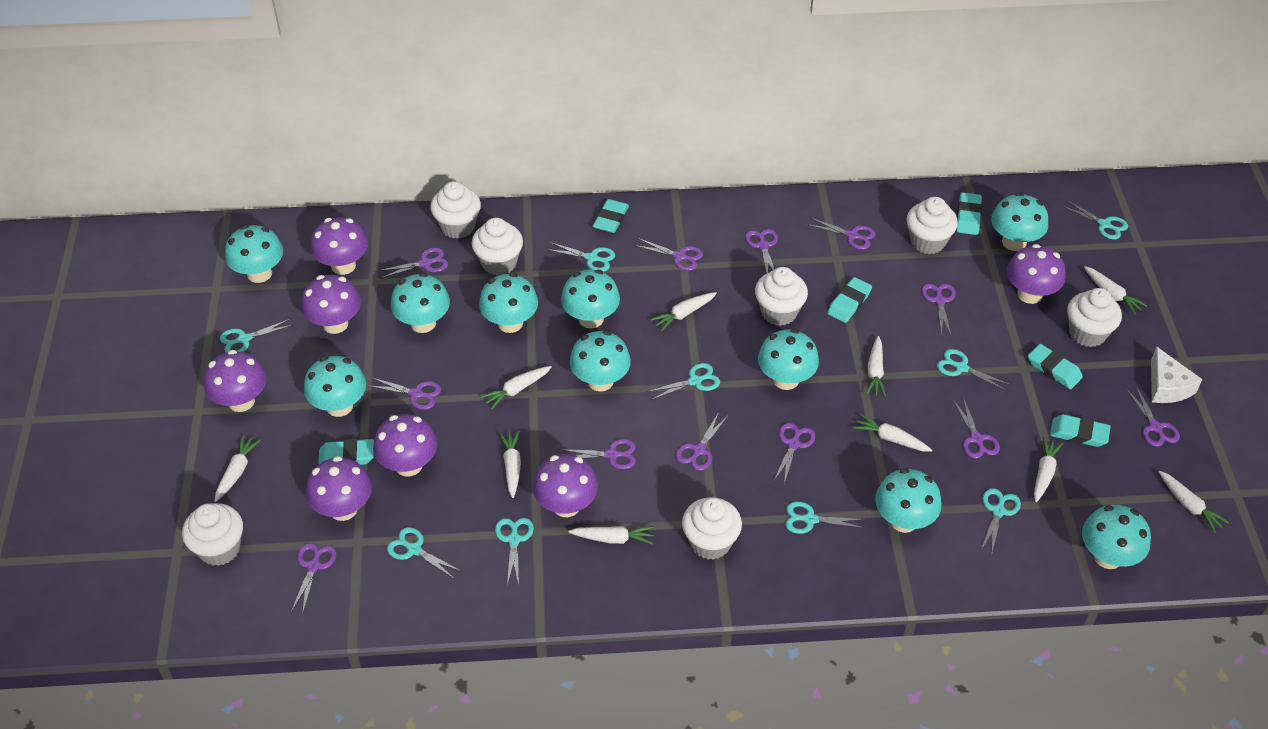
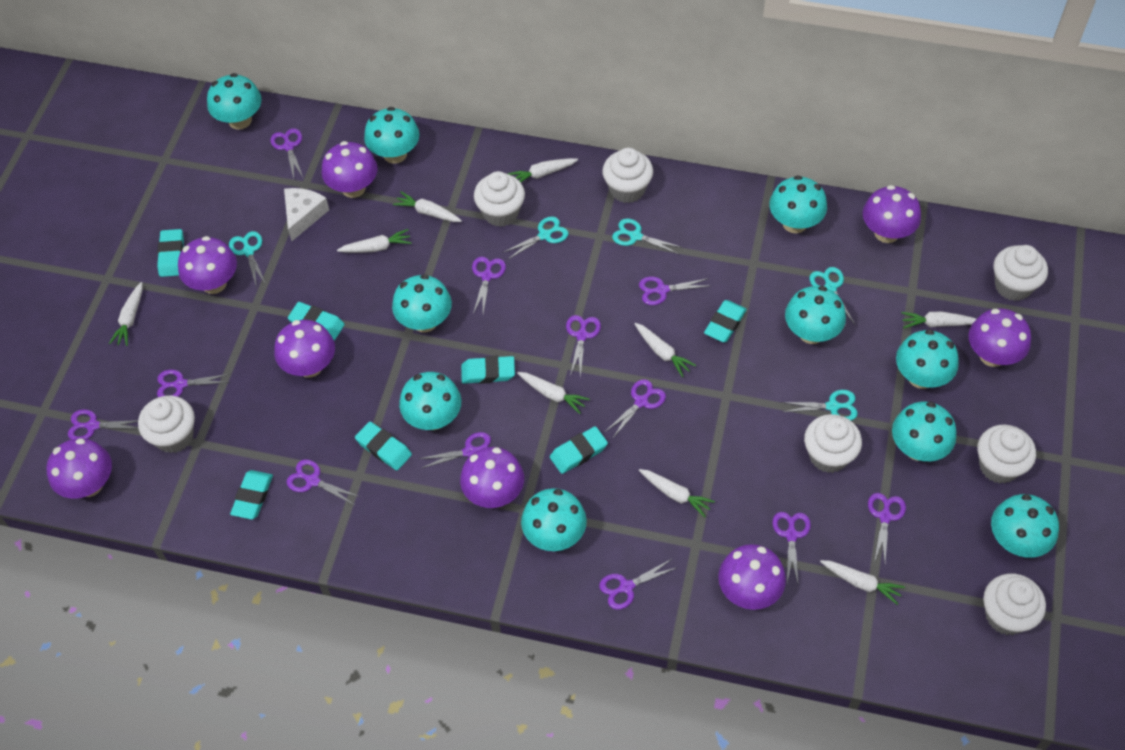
purple mushroom: 7 -> 8
turquoise eraser: 6 -> 7
turquoise scissors: 9 -> 5
white carrot: 10 -> 9

